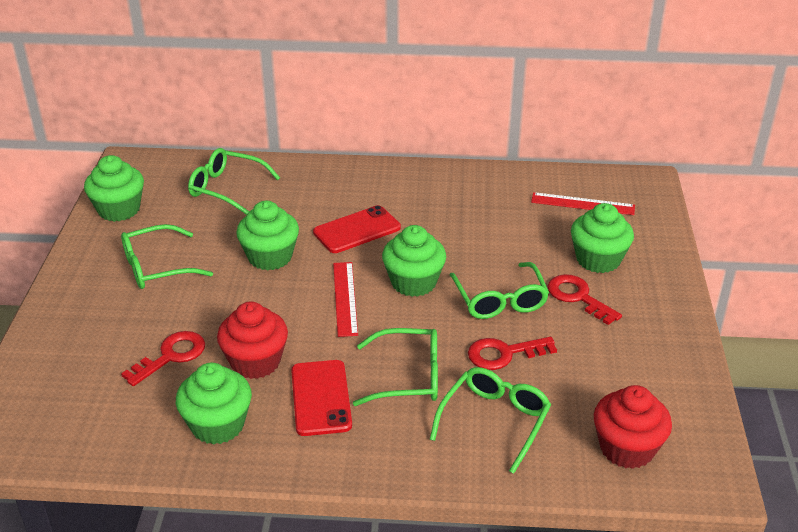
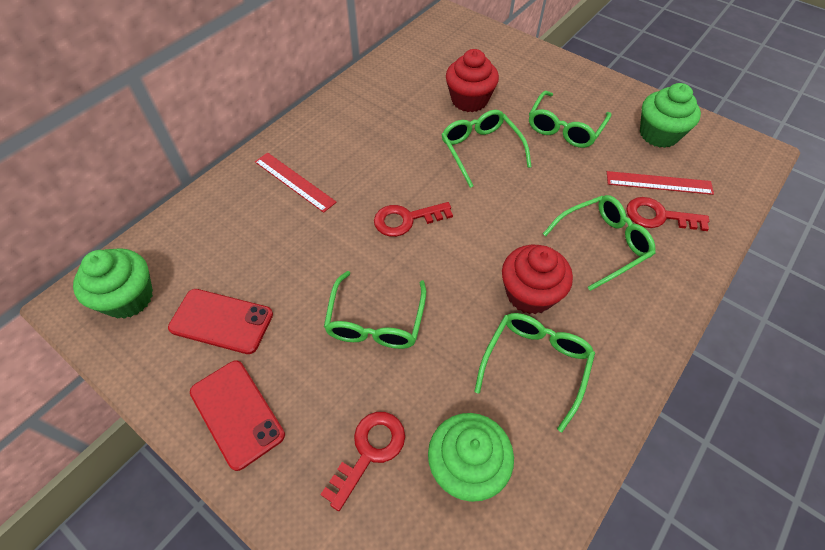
green cupcake: 5 -> 3

